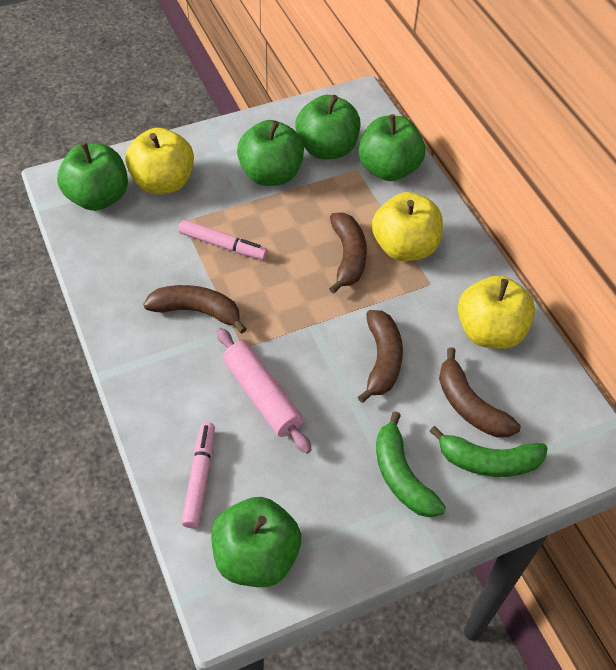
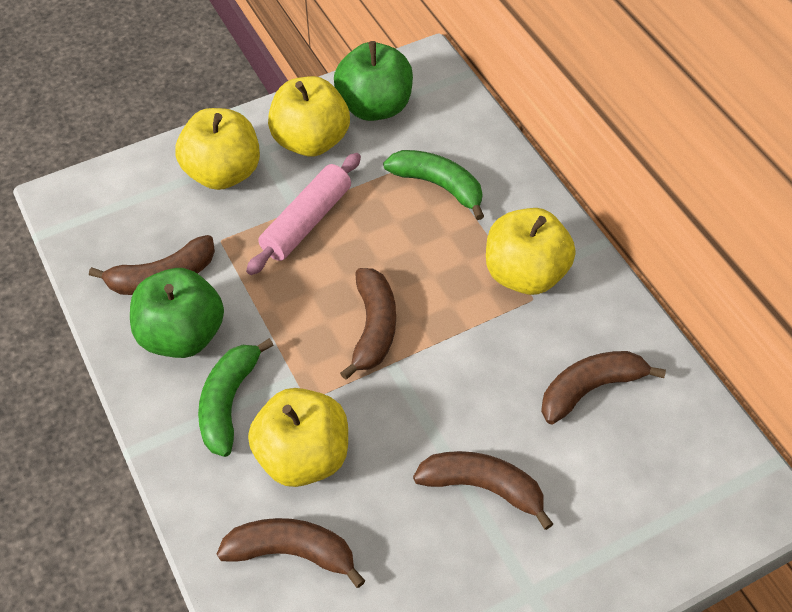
brown banana: 4 -> 5
green apple: 5 -> 2
pink marker: 2 -> 0
yellow apple: 3 -> 4

